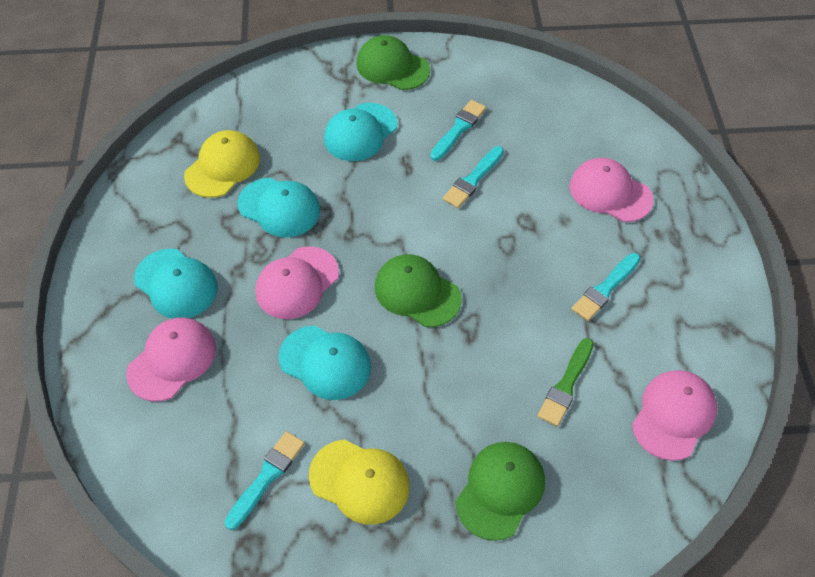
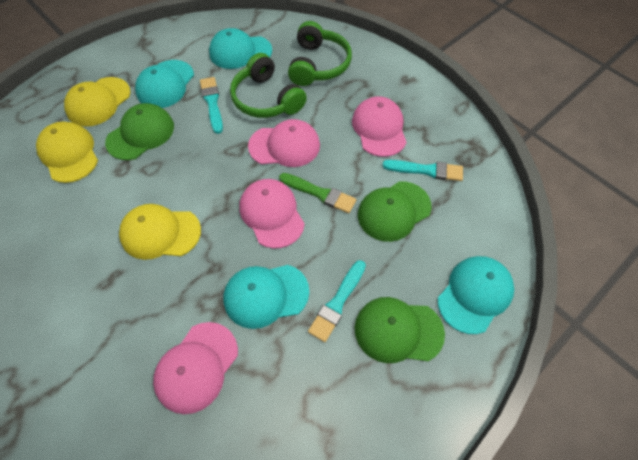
green headphones: 0 -> 2
turquoise brush: 4 -> 3
yellow cap: 2 -> 3

